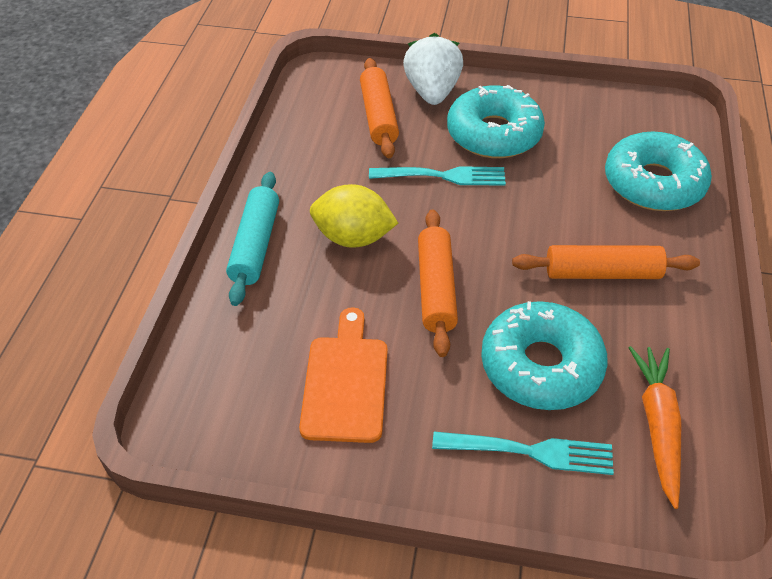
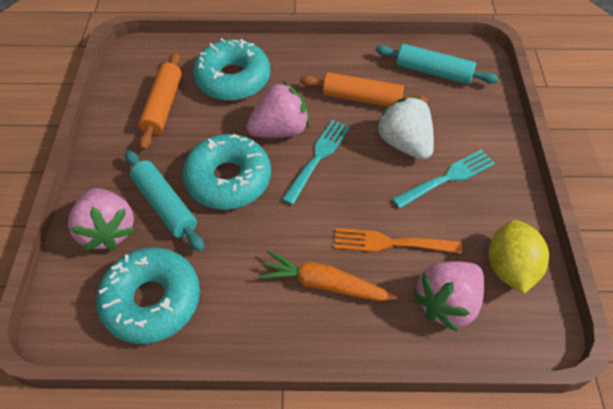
orange cutting board: 1 -> 0
orange fork: 0 -> 1
orange rolling pin: 3 -> 2
pink strawberry: 0 -> 3
turquoise rolling pin: 1 -> 2

